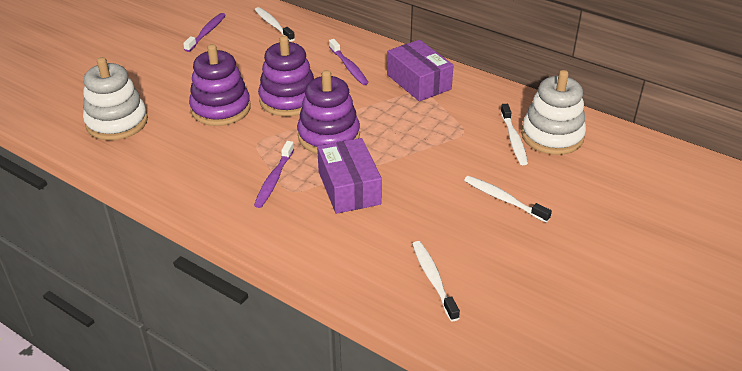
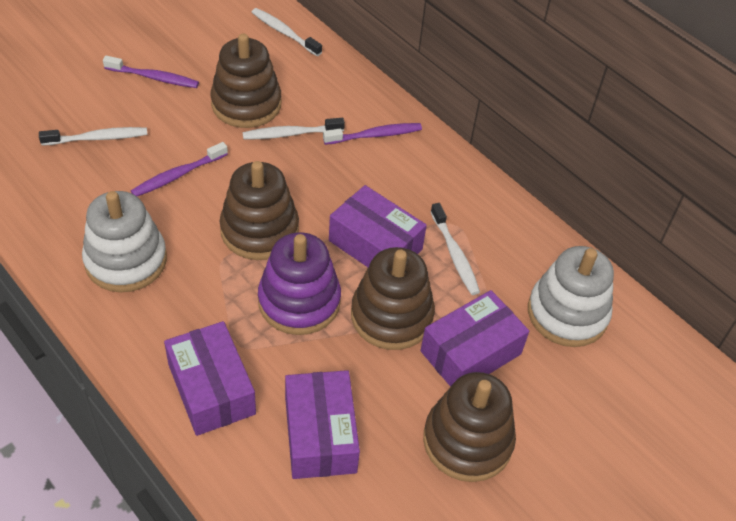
brown stacking toy: 0 -> 4
purple box: 2 -> 4
purple stacking toy: 3 -> 1

